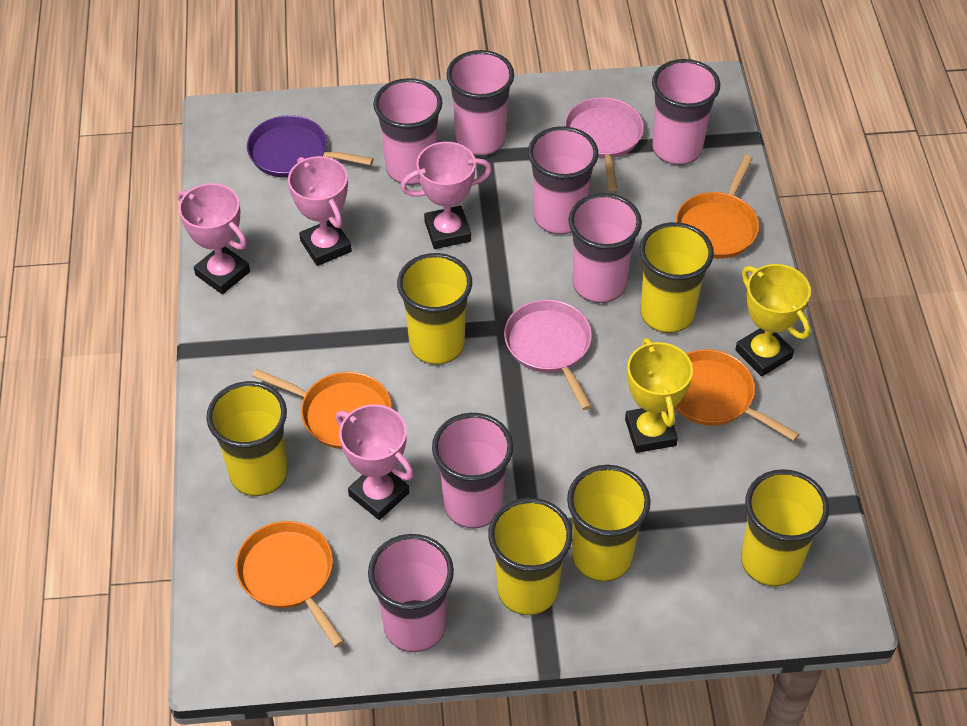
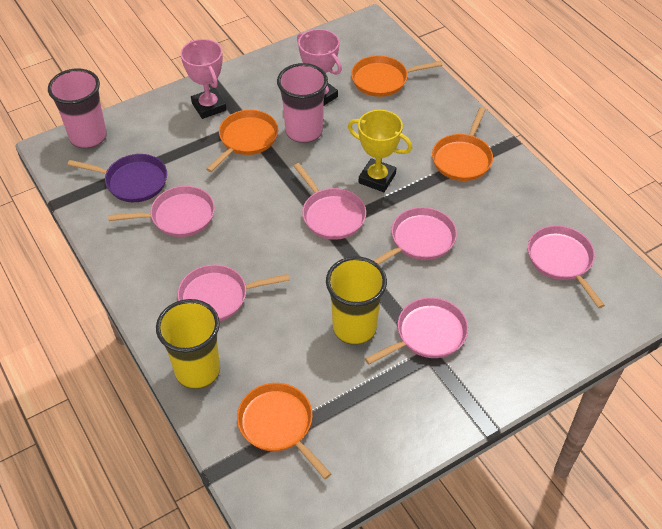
pink cup: 7 -> 2
pink pan: 2 -> 6
pink trophy: 4 -> 2
yellow cup: 6 -> 2
yellow trophy: 2 -> 1

